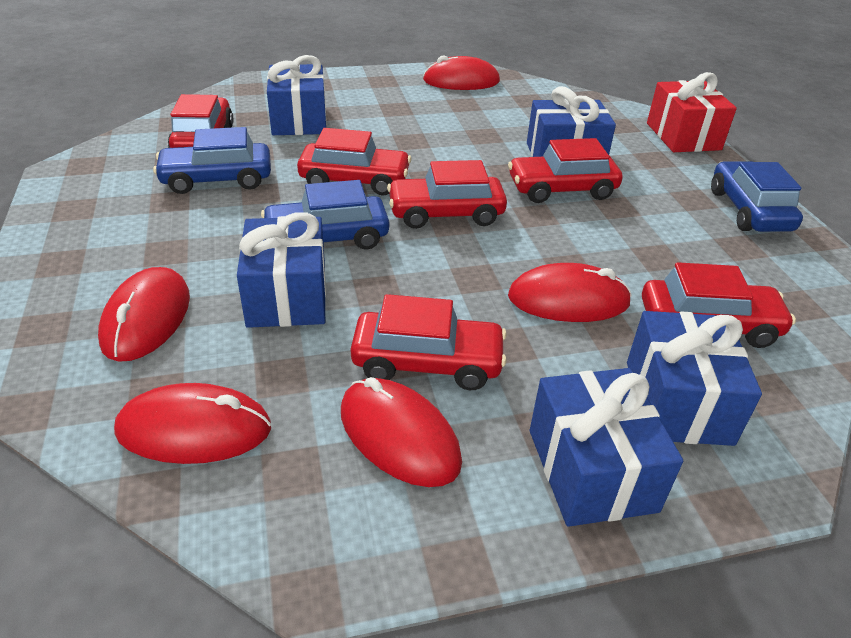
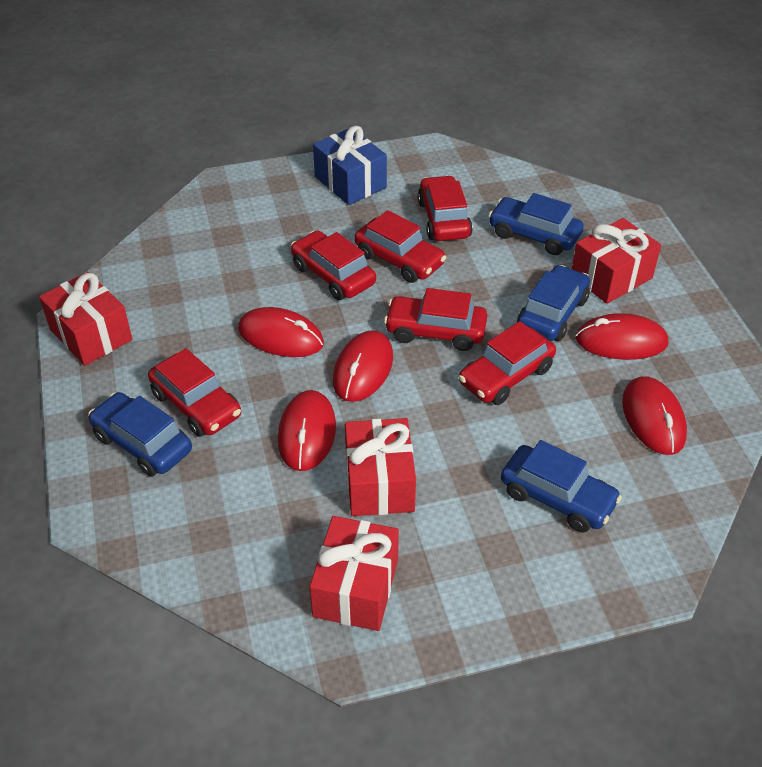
blue car: 3 -> 4
blue gift: 5 -> 1
red gift: 1 -> 4

